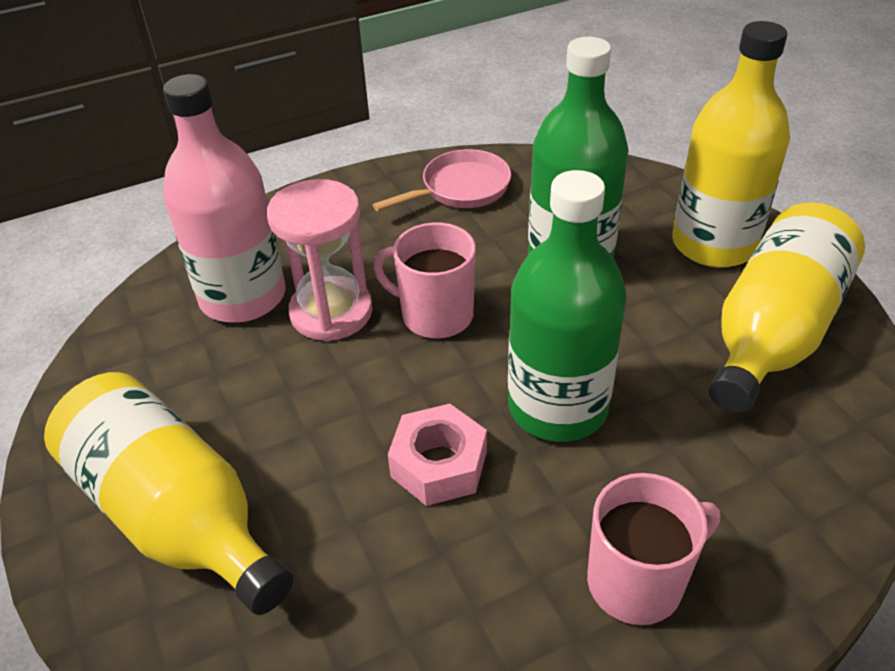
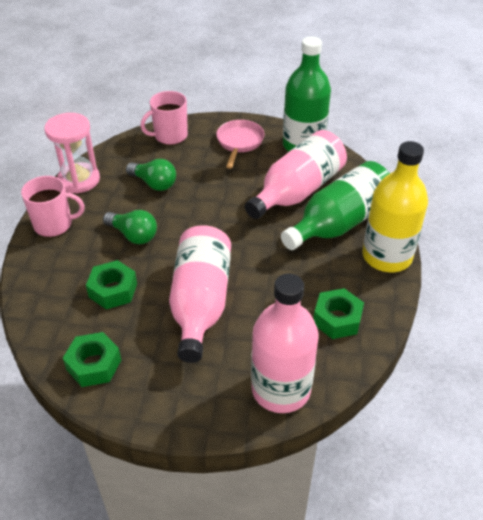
green light bulb: 0 -> 2
green nut: 0 -> 3
pink bottle: 1 -> 3
pink nut: 1 -> 0
yellow bottle: 3 -> 1

